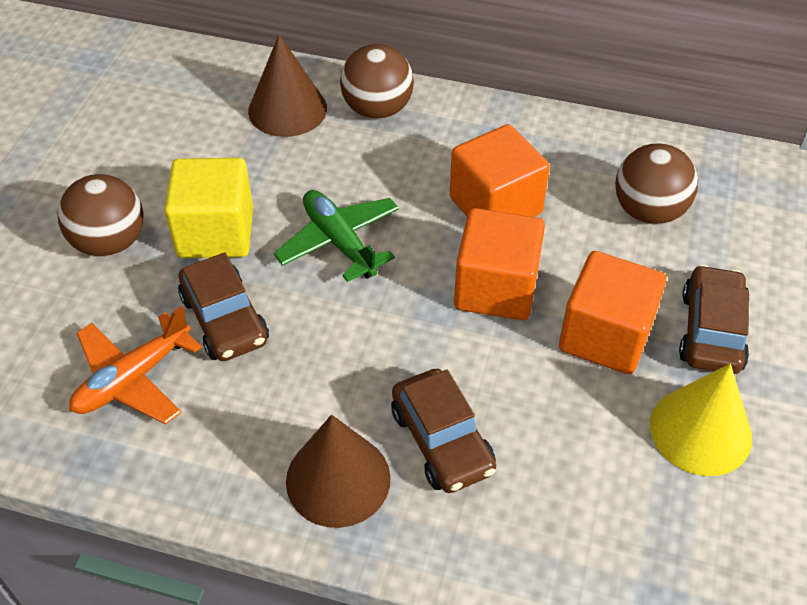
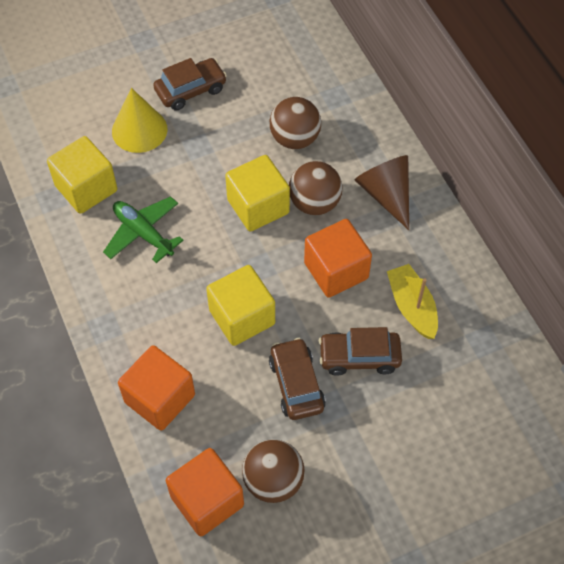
brown cone: 2 -> 1
orange plane: 1 -> 0
yellow boat: 0 -> 1
yellow cube: 1 -> 3

